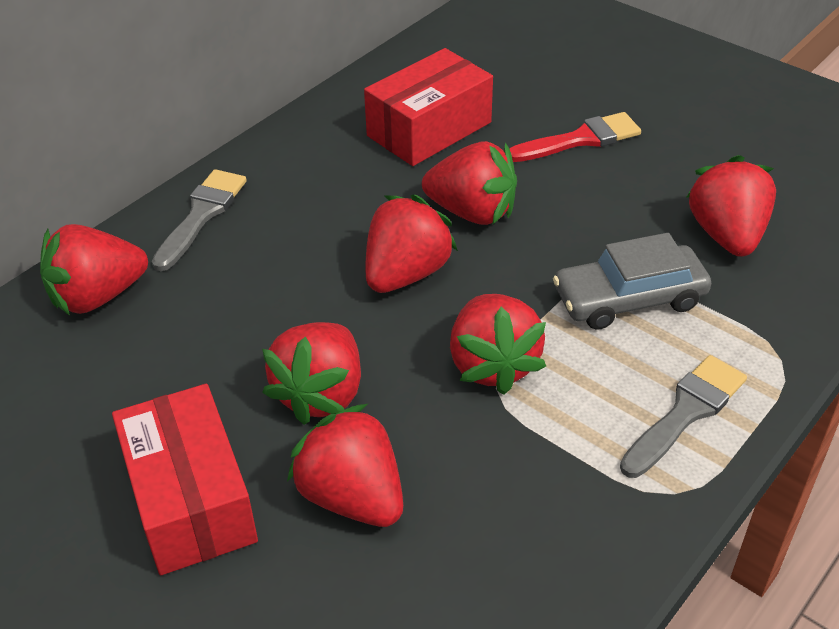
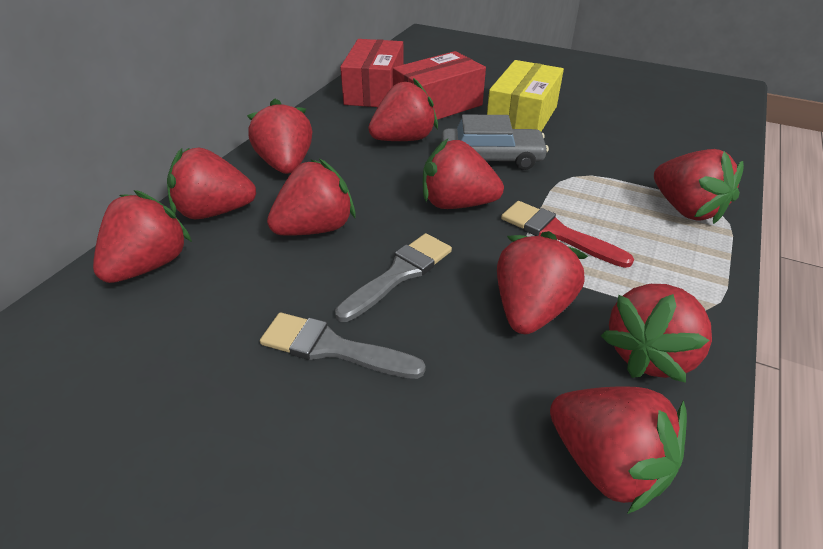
red strawberry: 7 -> 10
yellow box: 0 -> 1

